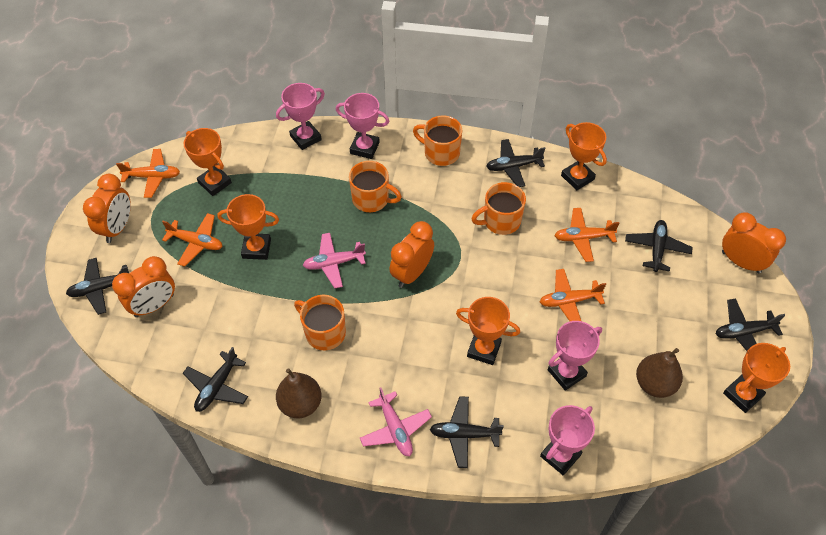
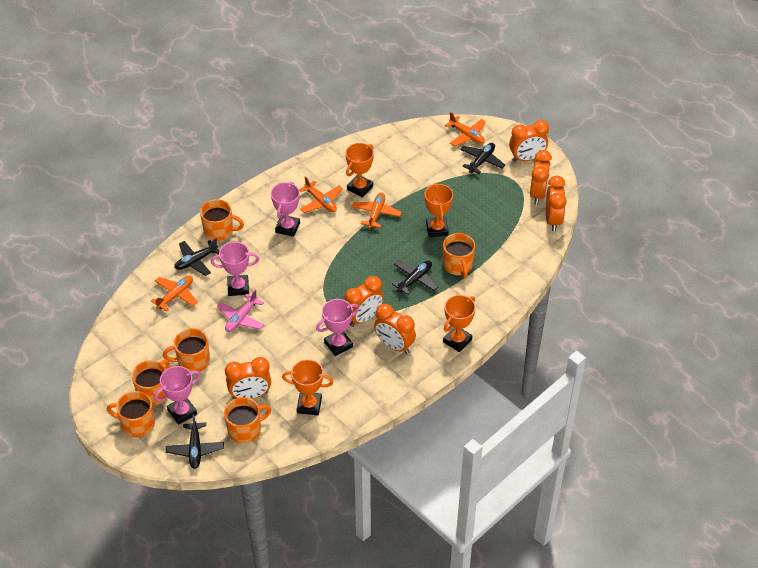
black plane: 6 -> 4
brown pear: 2 -> 0
orange clock: 4 -> 6
orange mug: 4 -> 6
orange trophy: 5 -> 4
pink plane: 2 -> 1

